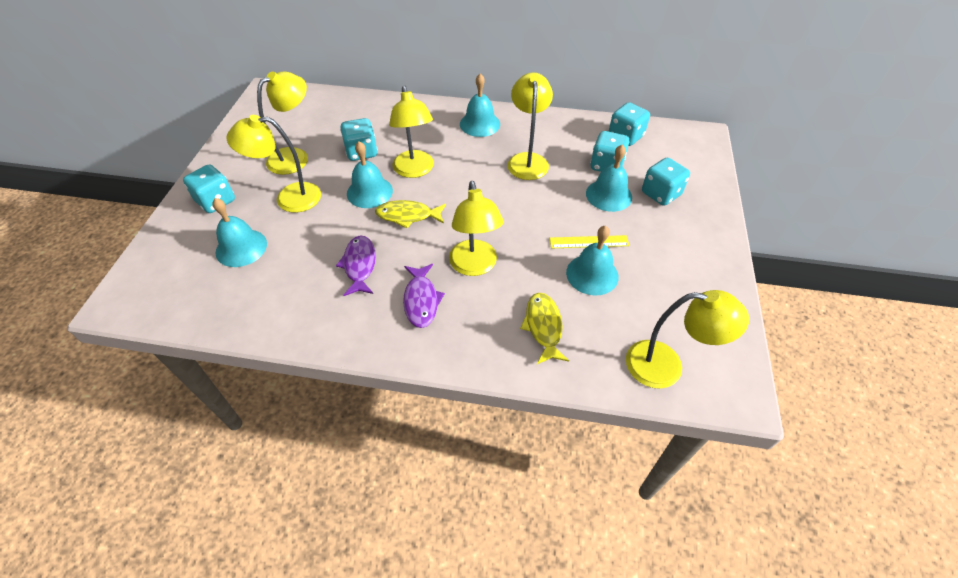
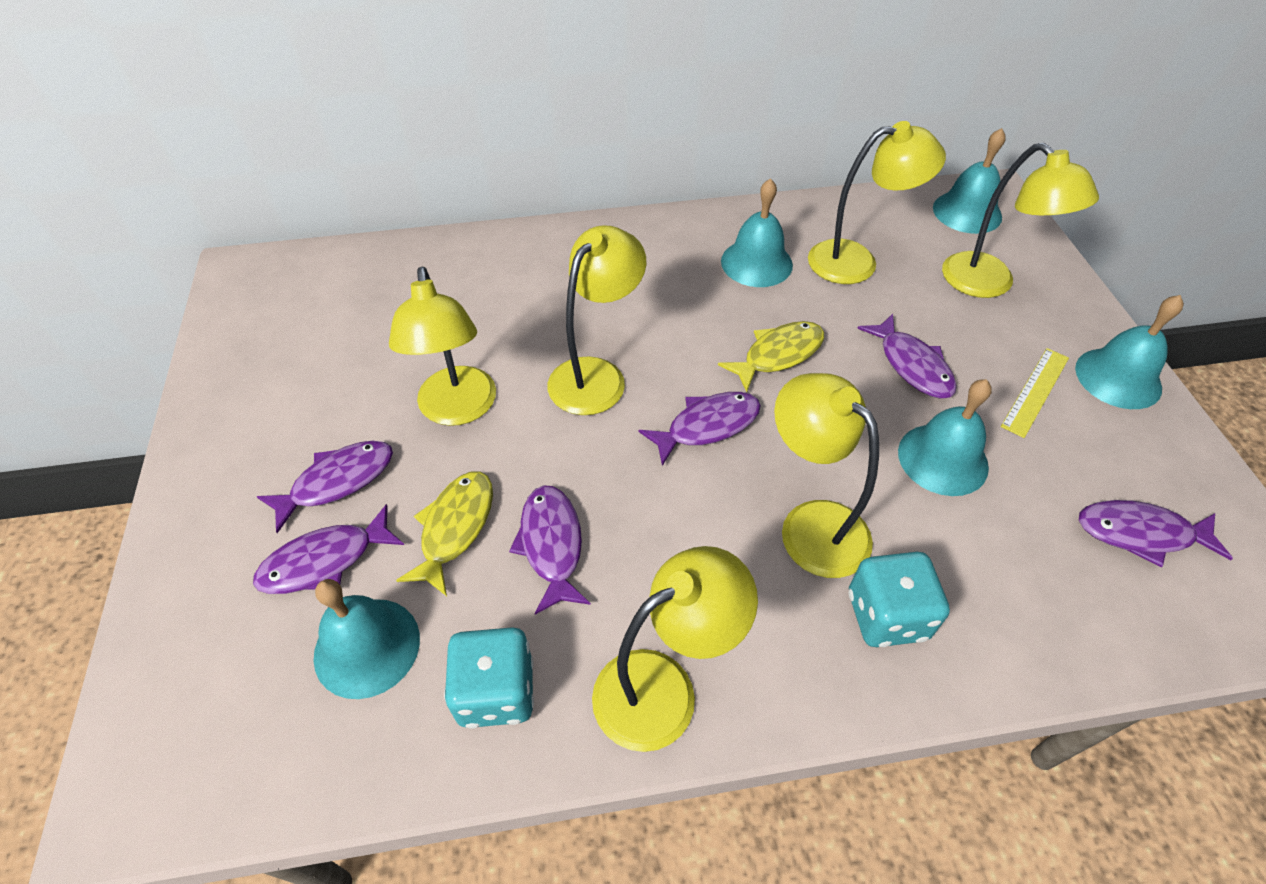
purple fish: 2 -> 6
turquoise dice: 5 -> 2

